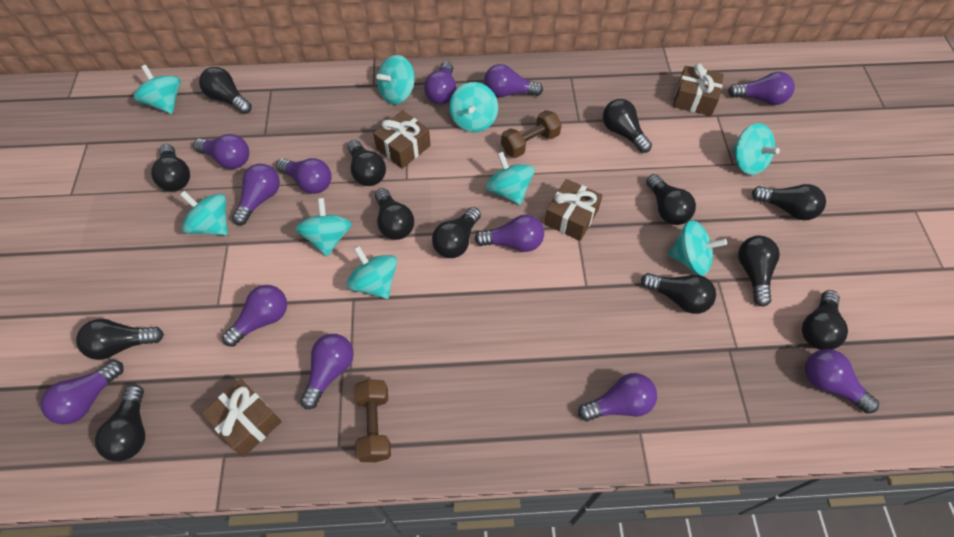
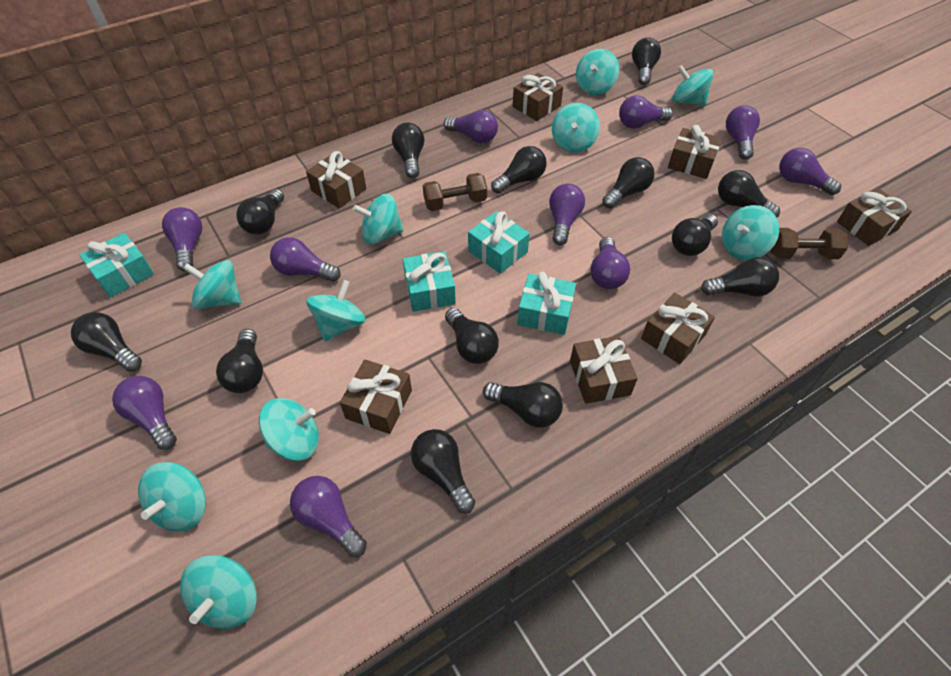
brown gift: 4 -> 7
purple light bulb: 12 -> 10
turquoise gift: 0 -> 4
turquoise spinning top: 9 -> 10

